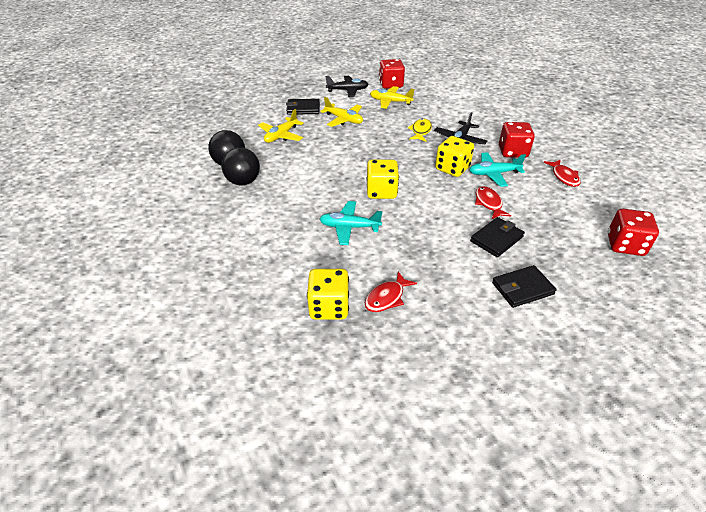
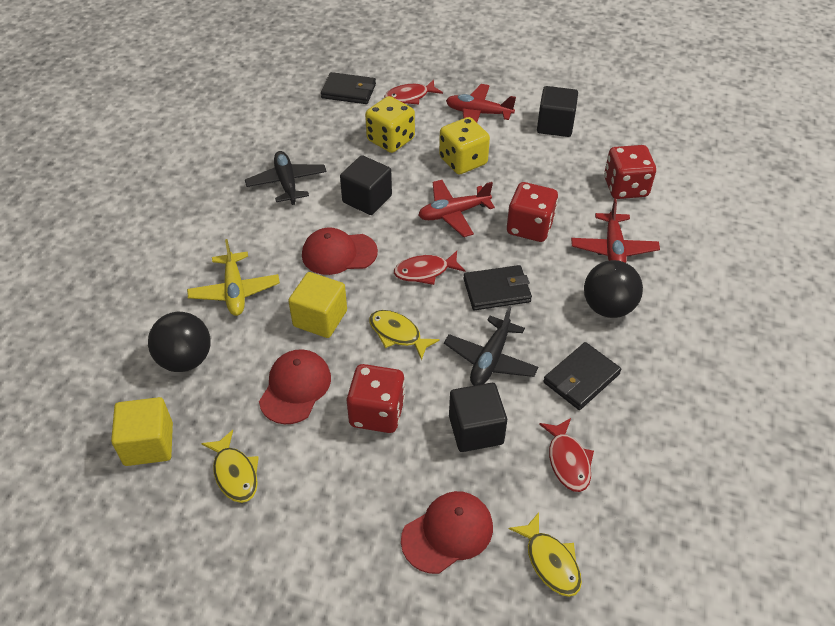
black cube: 0 -> 3
red cap: 0 -> 3
red plane: 0 -> 3
turquoise plane: 2 -> 0
yellow cube: 0 -> 2
yellow dice: 3 -> 2
yellow fish: 1 -> 3
yellow plane: 3 -> 1

